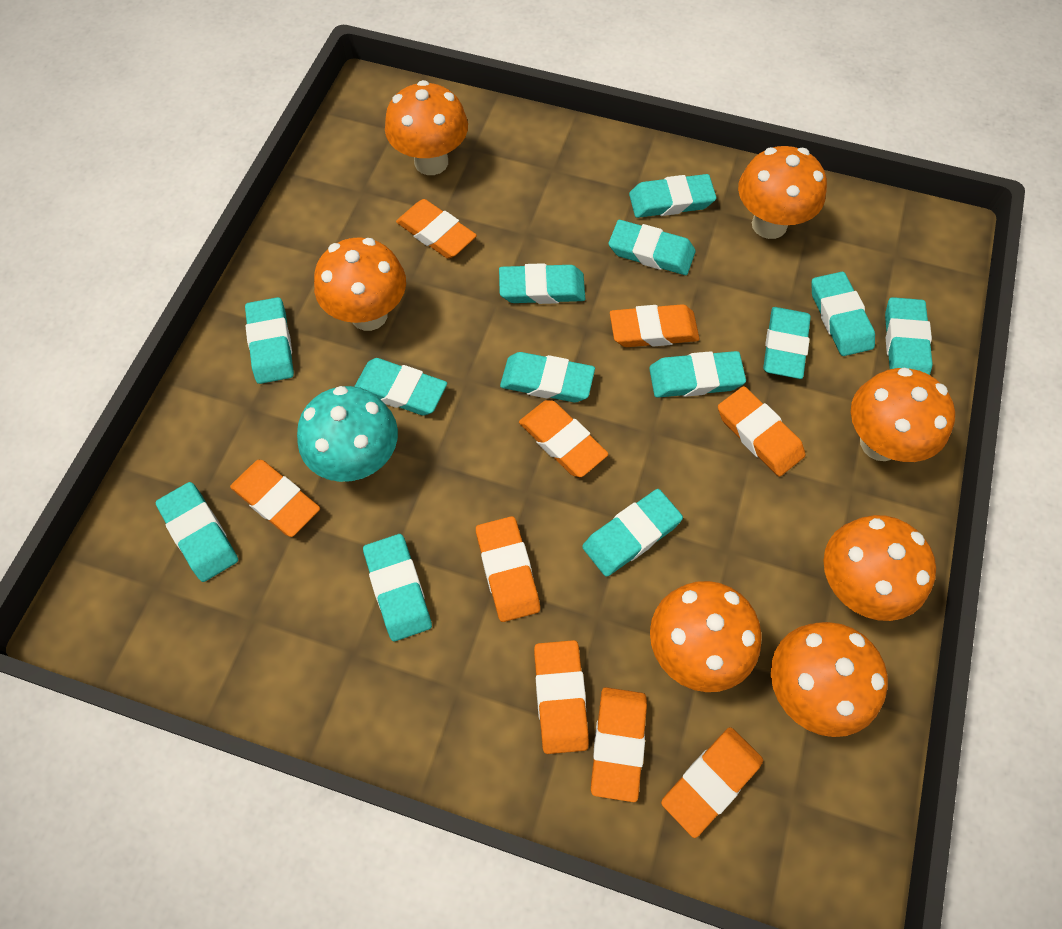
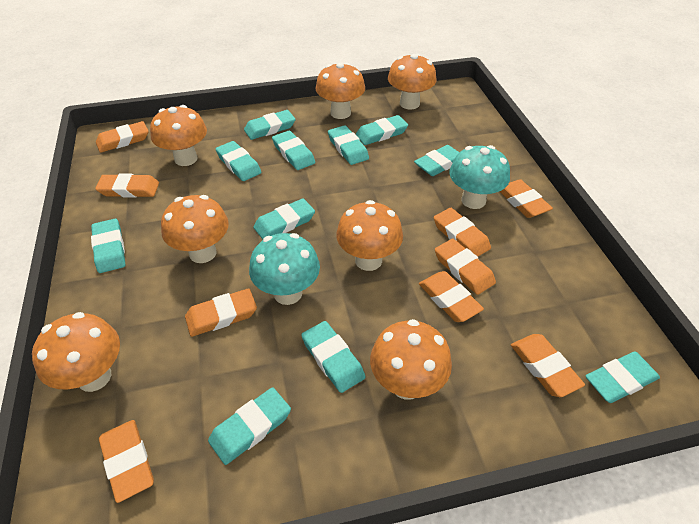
turquoise eraser: 13 -> 11
turquoise mushroom: 1 -> 2

